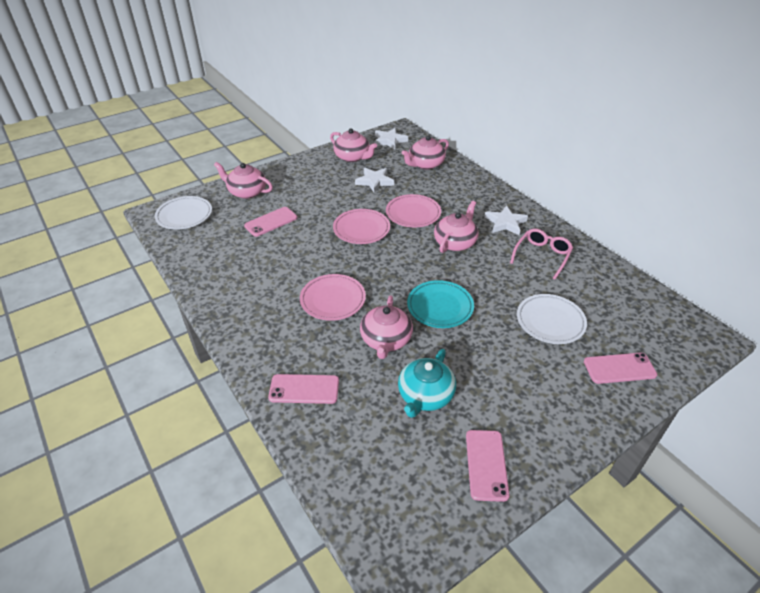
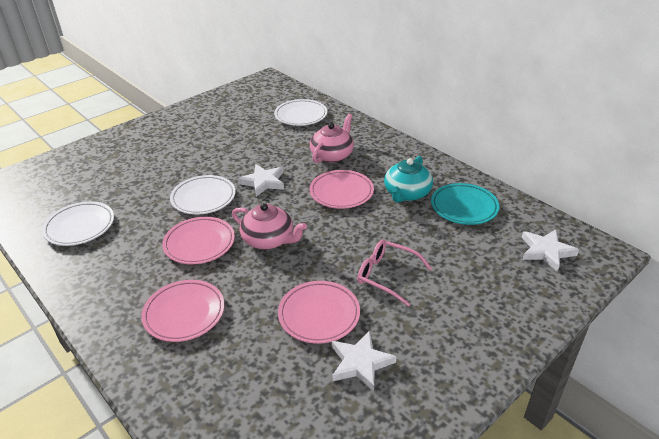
pink phone: 4 -> 0
pink plate: 3 -> 4
pink teapot: 5 -> 2
white plate: 2 -> 3

